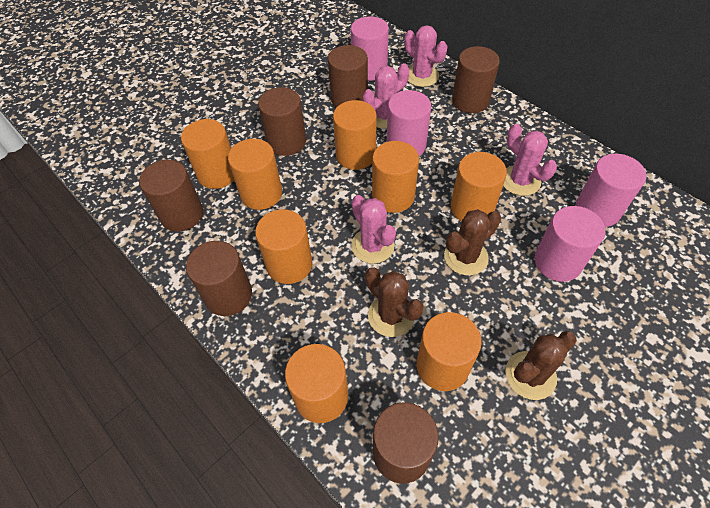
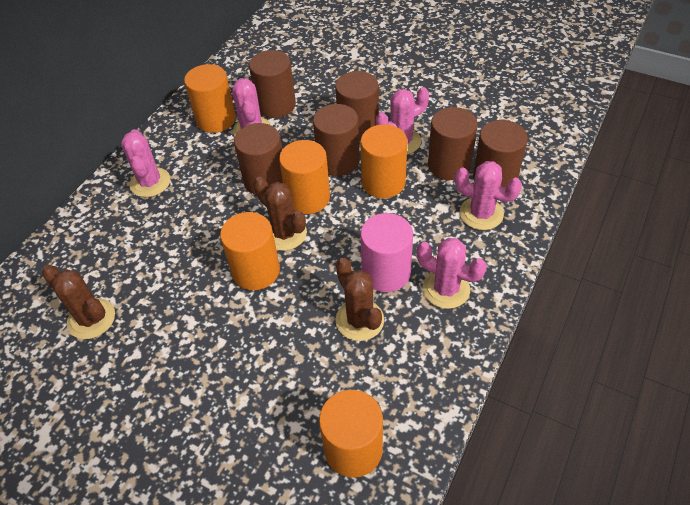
orange cylinder: 8 -> 5
pink cactus: 4 -> 5
pink cylinder: 4 -> 1

